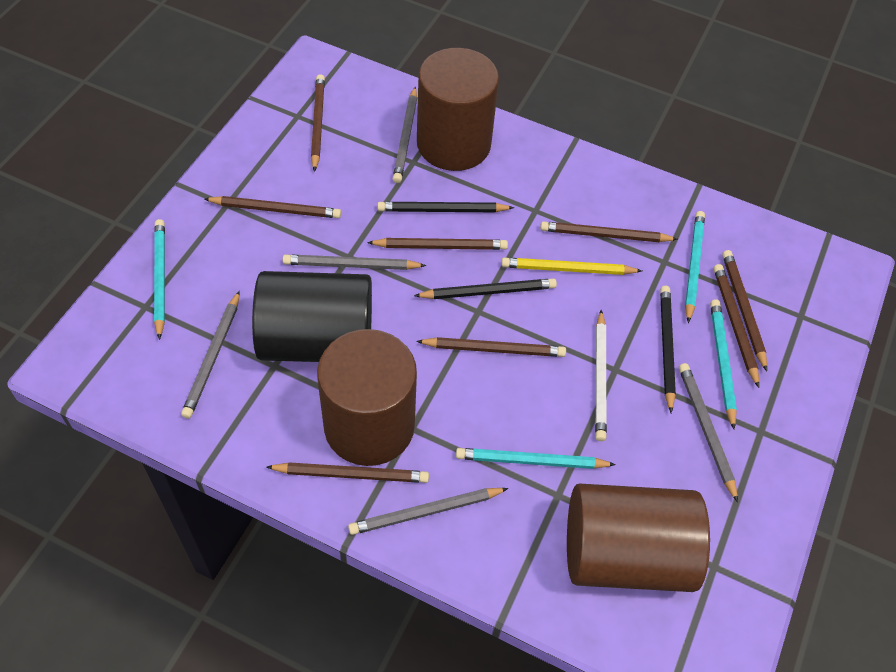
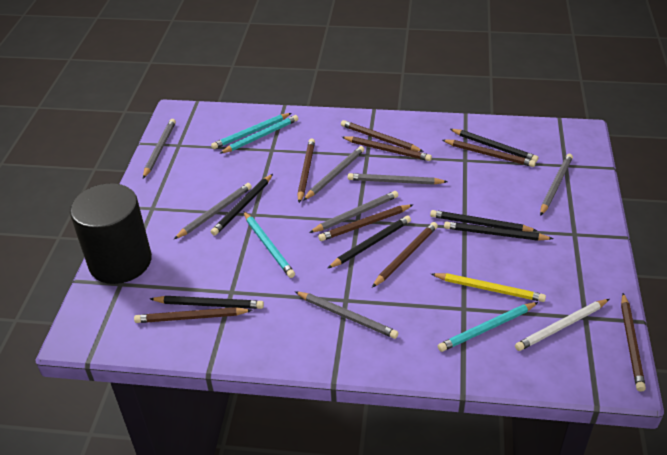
black pencil: 3 -> 6
brown cylinder: 3 -> 0
grey pencil: 5 -> 7

